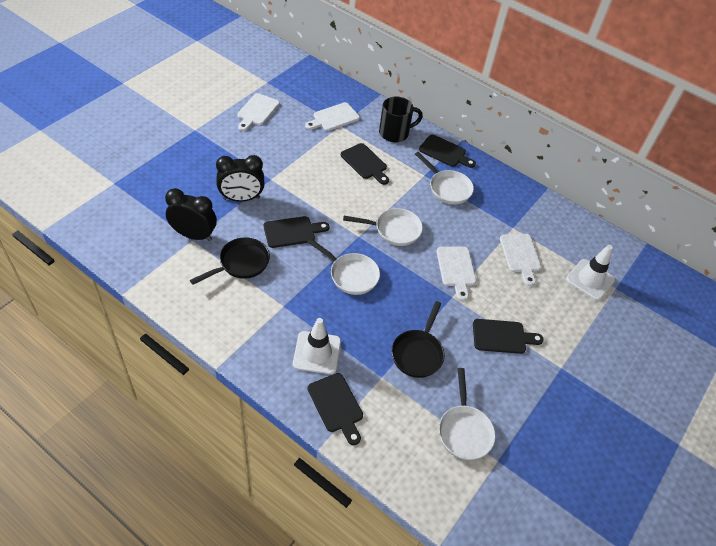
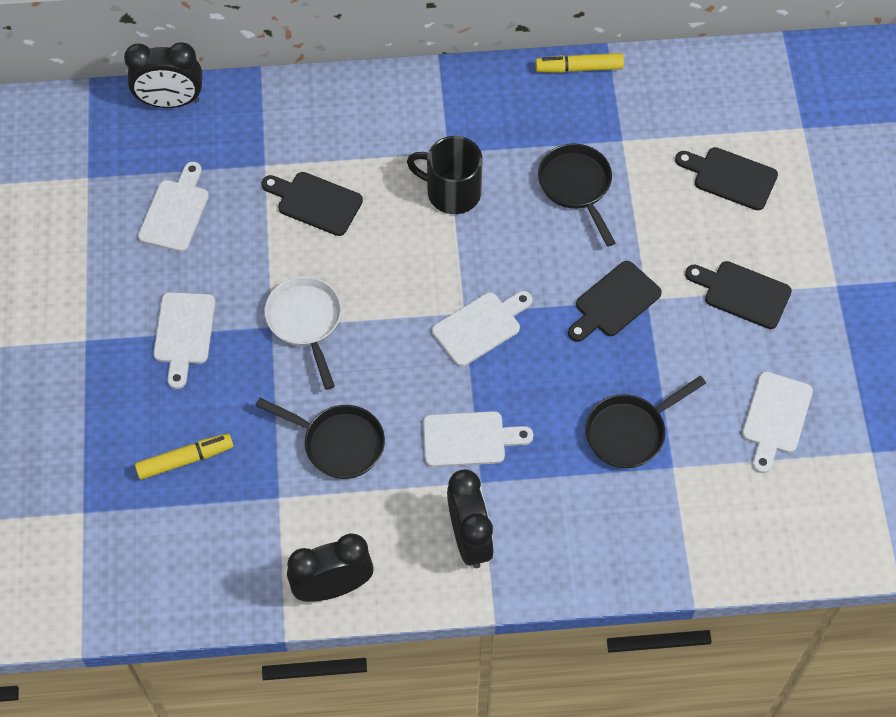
black clock: 2 -> 3
black cutting board: 5 -> 4
black pan: 2 -> 3
white cutting board: 4 -> 5
white pan: 4 -> 1
white traffic cone: 2 -> 0
yellow marker: 0 -> 2

